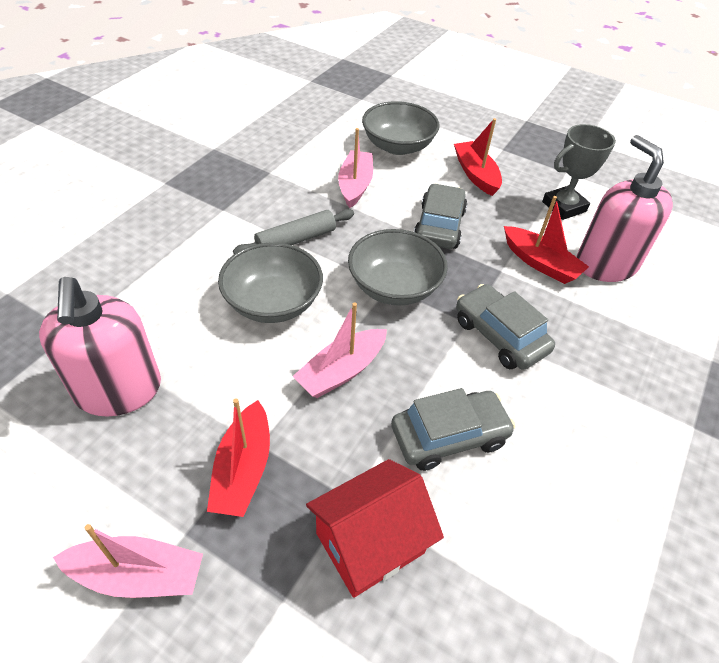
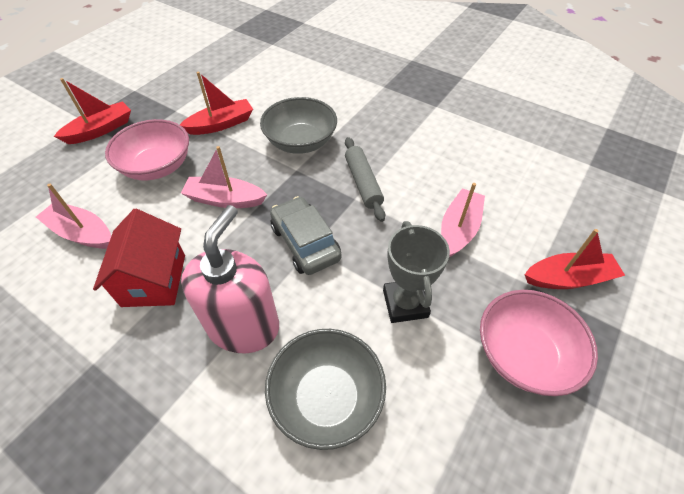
grey bowl: 3 -> 2
grey car: 3 -> 1
pink bowl: 0 -> 2
pink soap dispenser: 2 -> 1

